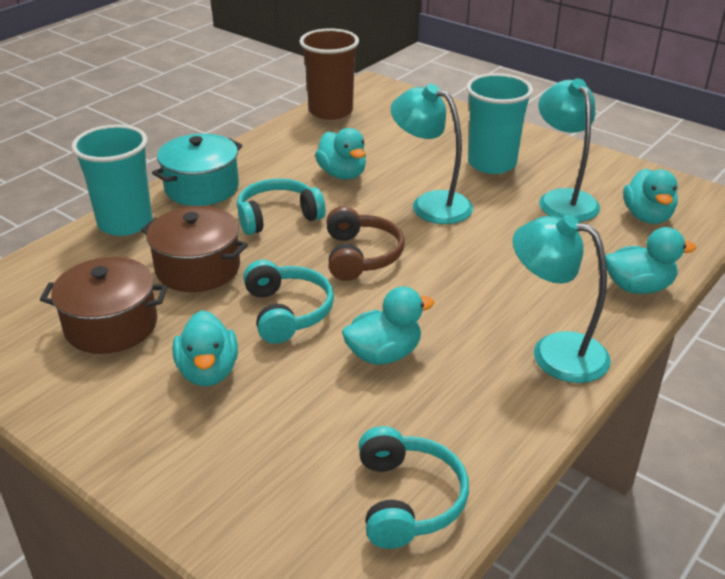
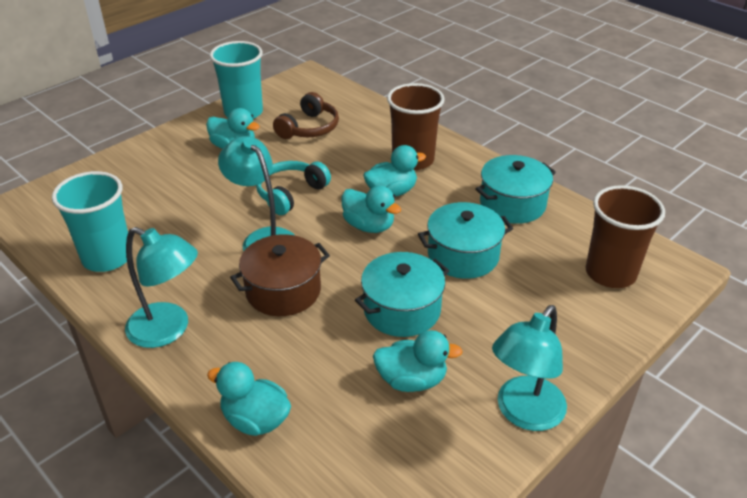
brown cup: 1 -> 2
brown pot: 2 -> 1
turquoise headphones: 3 -> 1
turquoise pot: 1 -> 3

